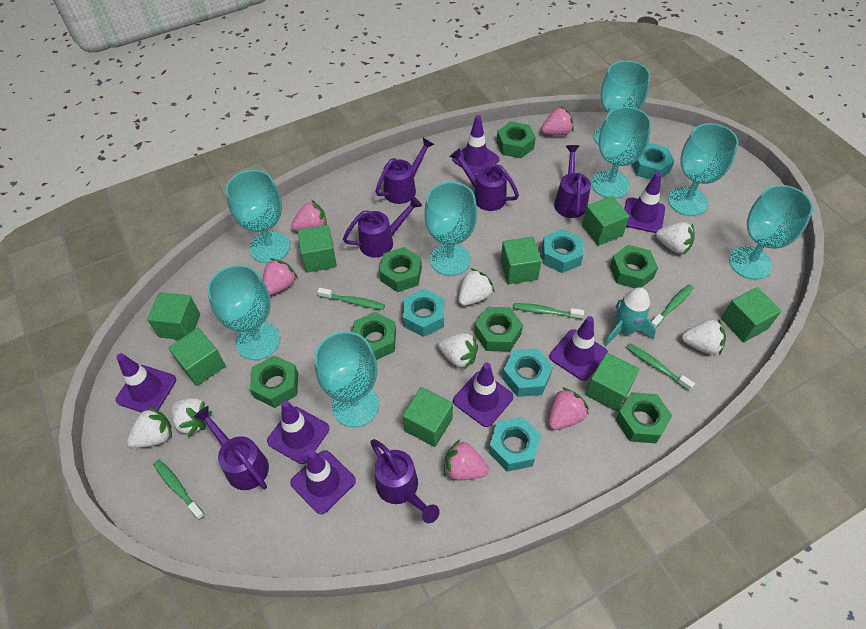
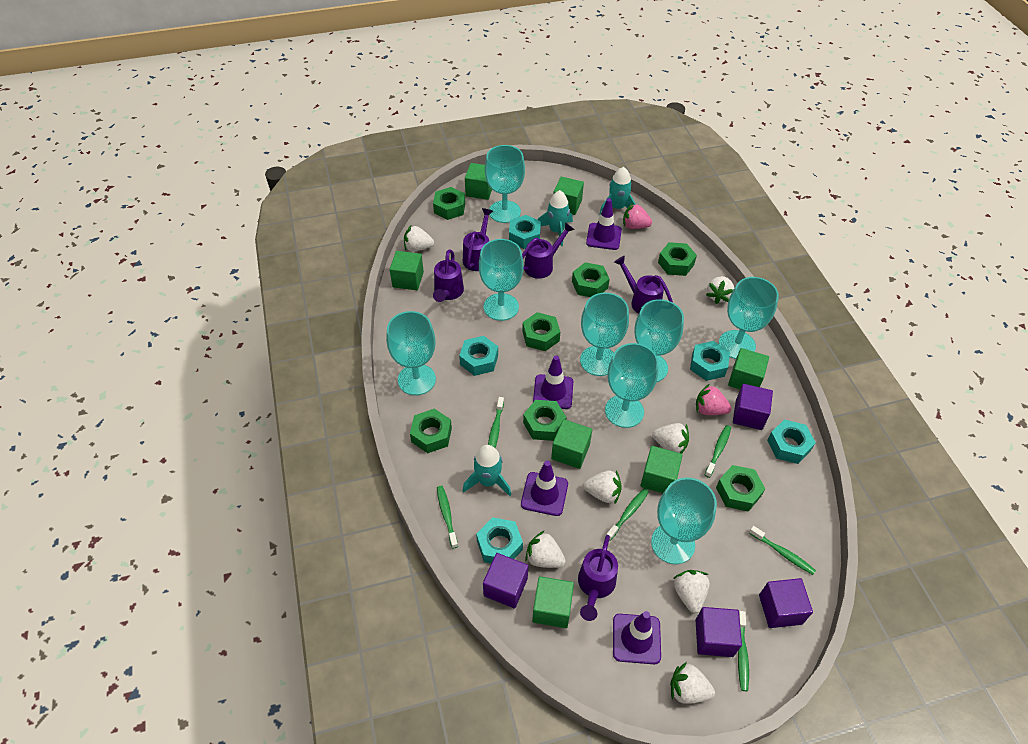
green cube: 8 -> 7
green toothbrush: 5 -> 6
pink strawberry: 5 -> 2
purple cube: 0 -> 4
purple traffic cone: 7 -> 4
purple watering can: 6 -> 5
turquoise rocket: 1 -> 3
white strawberry: 6 -> 7

